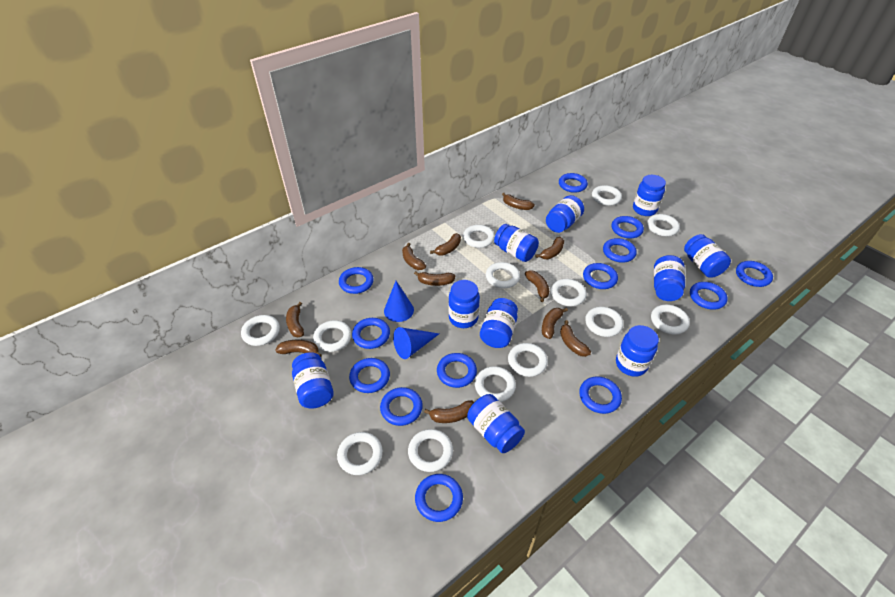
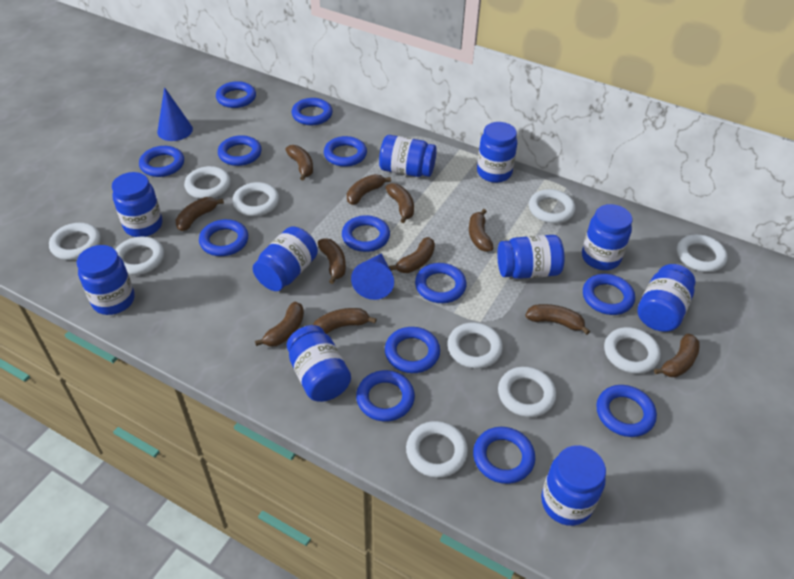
white ring: 13 -> 10

